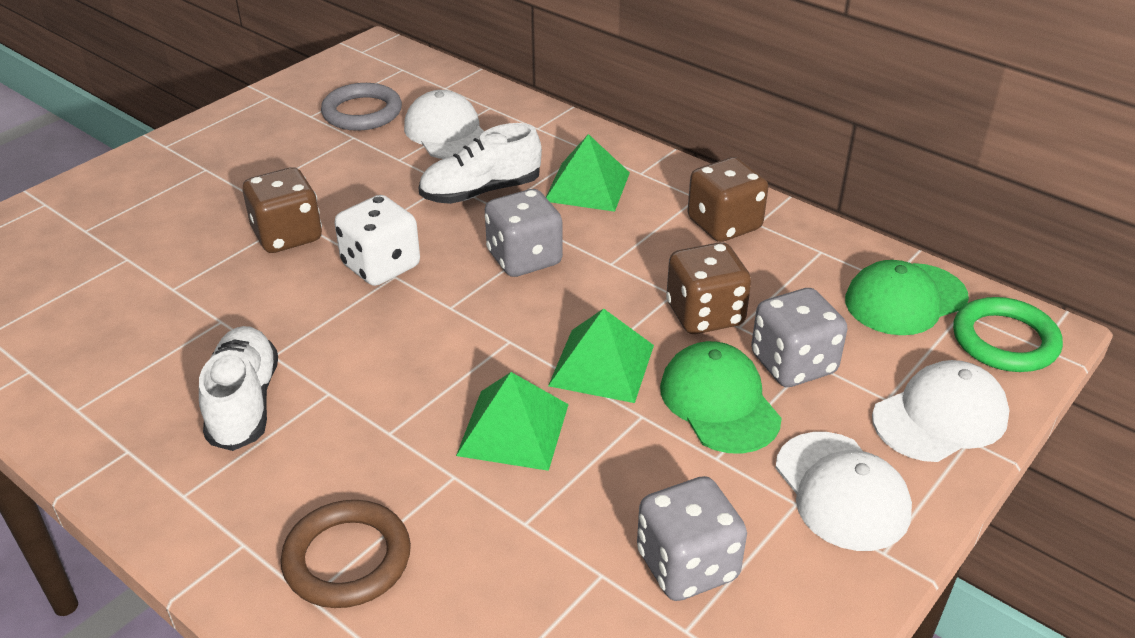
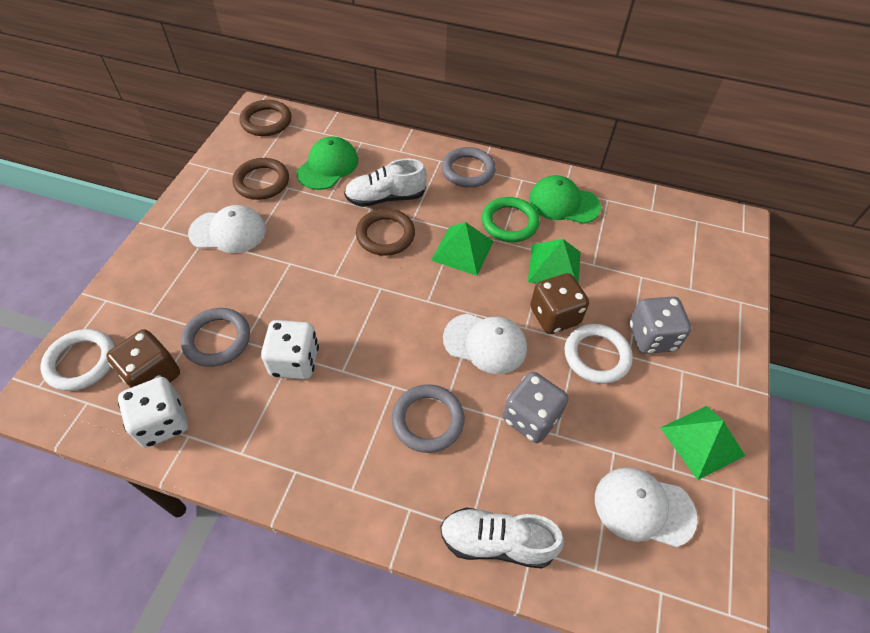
brown dice: 3 -> 2
brown ring: 1 -> 3
grey dice: 3 -> 2
grey ring: 1 -> 3
white dice: 1 -> 2
white ring: 0 -> 2

